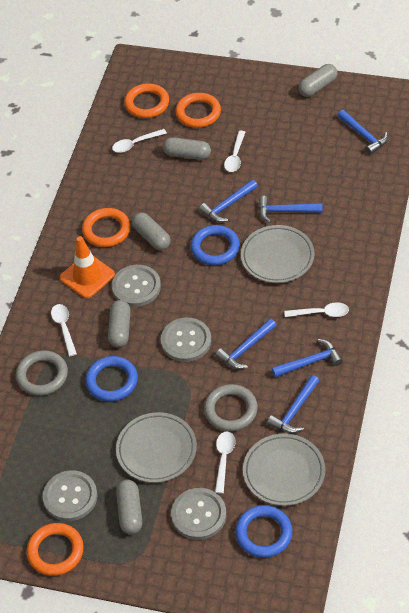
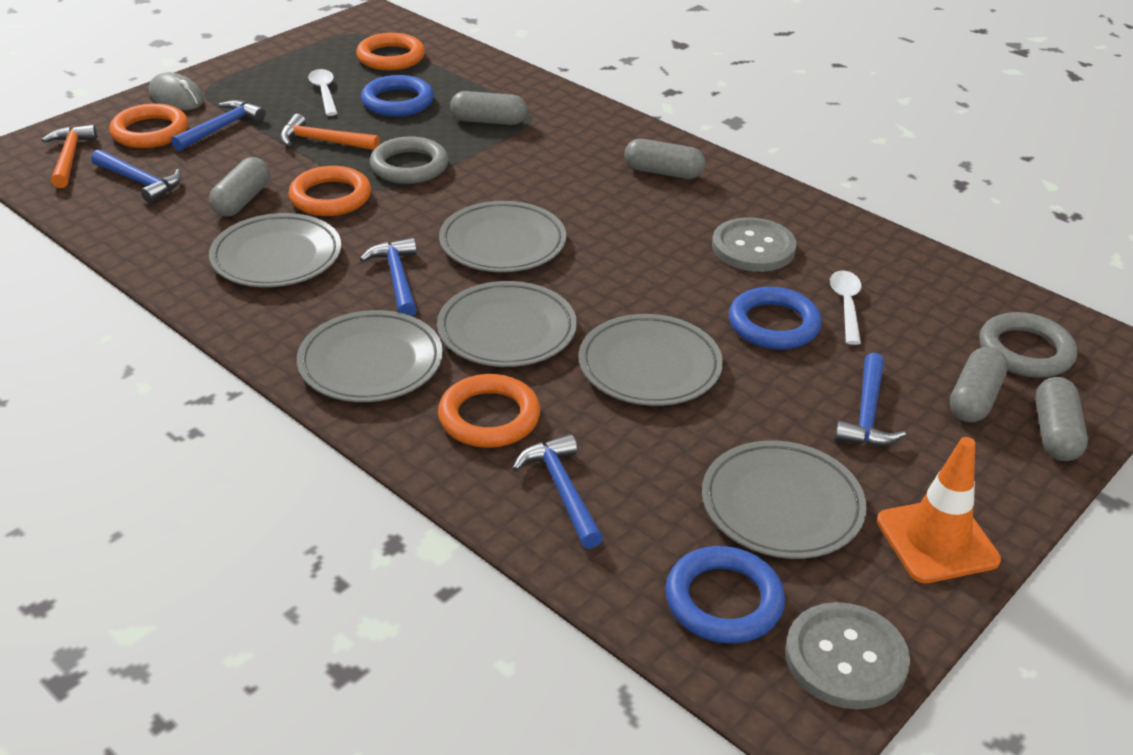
blue hammer: 6 -> 5
grey button: 4 -> 2
grey mouse: 0 -> 1
grey plate: 3 -> 6
orange hammer: 0 -> 2
white spoon: 5 -> 2

